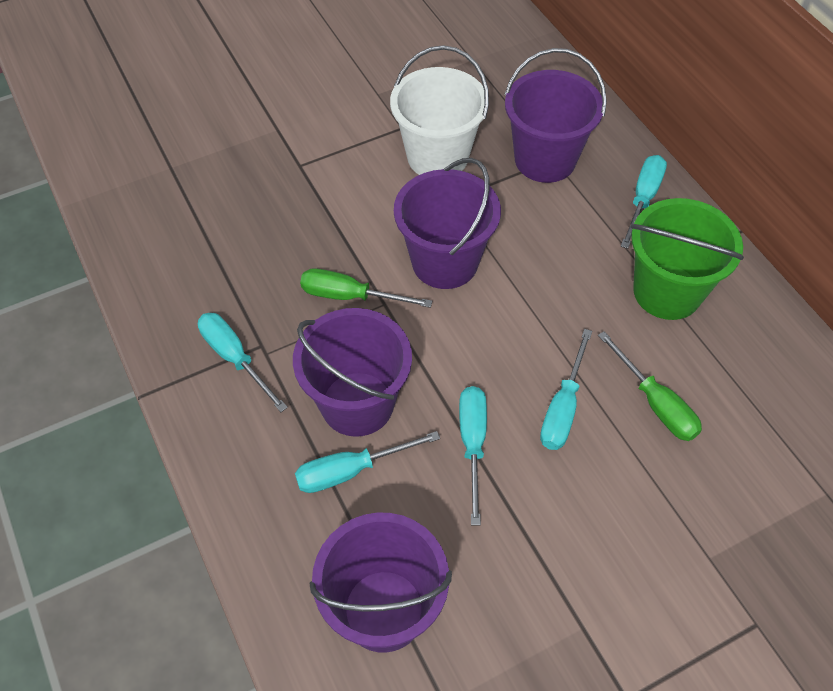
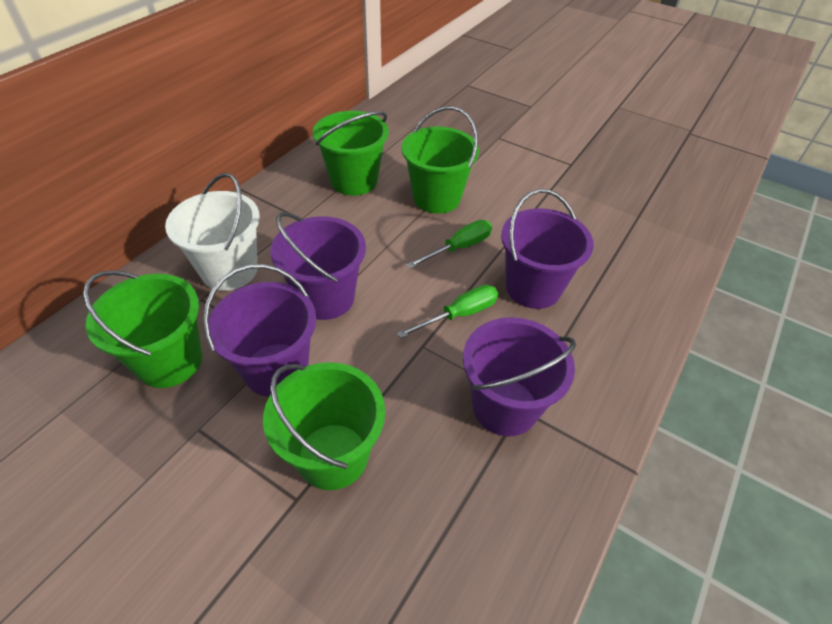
green bucket: 1 -> 4
turquoise screwdriver: 5 -> 0

